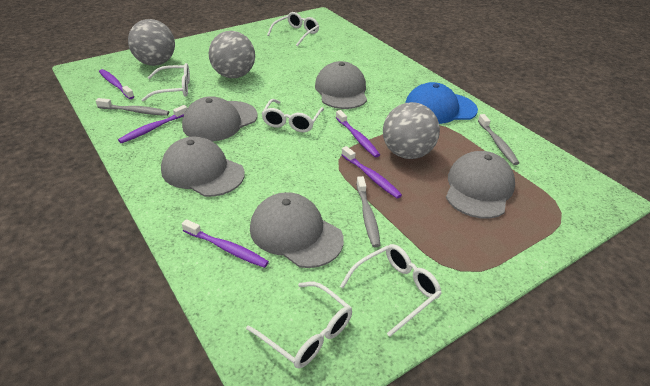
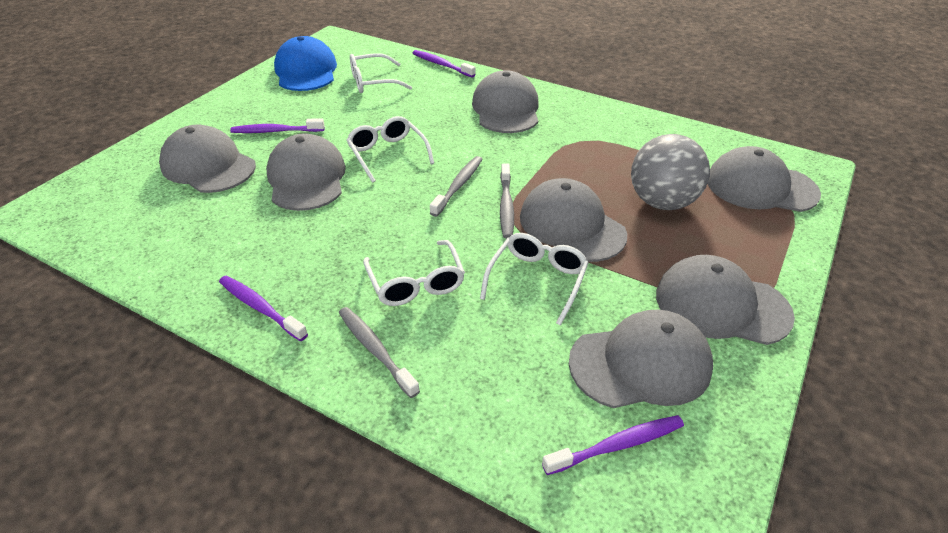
grey ball: 3 -> 1
grey cap: 5 -> 7
purple toothbrush: 5 -> 4
white glasses: 5 -> 4

